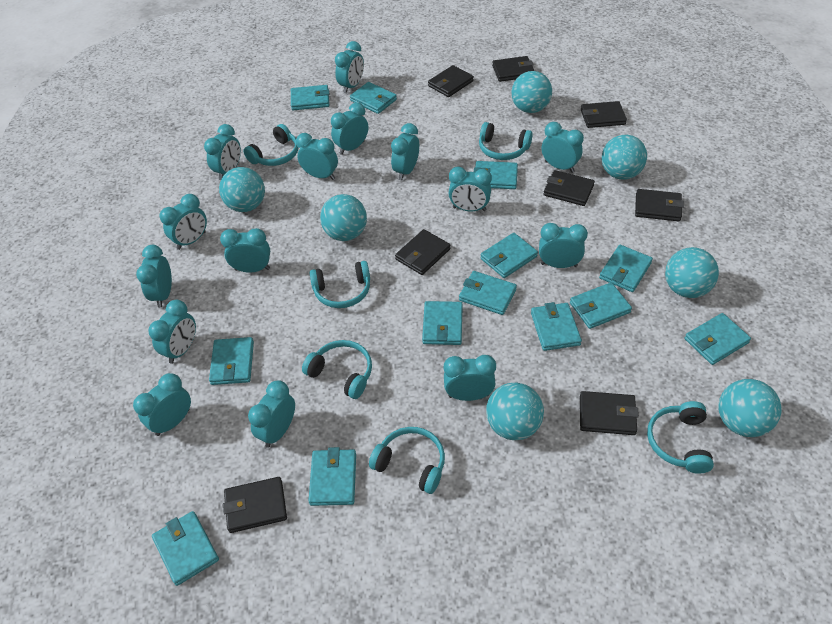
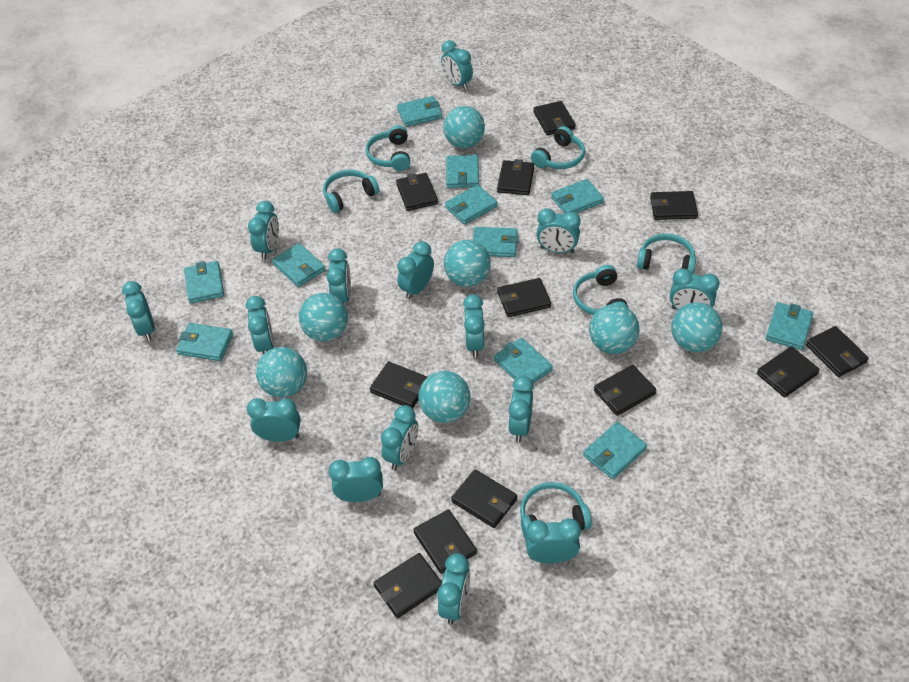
black wallet: 8 -> 12
turquoise wallet: 13 -> 11

